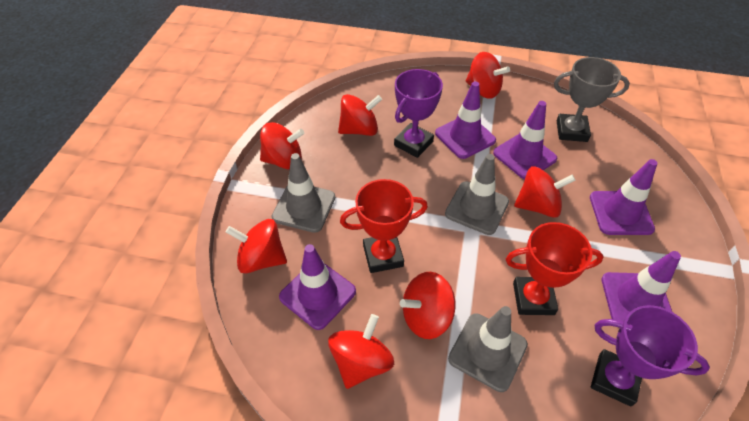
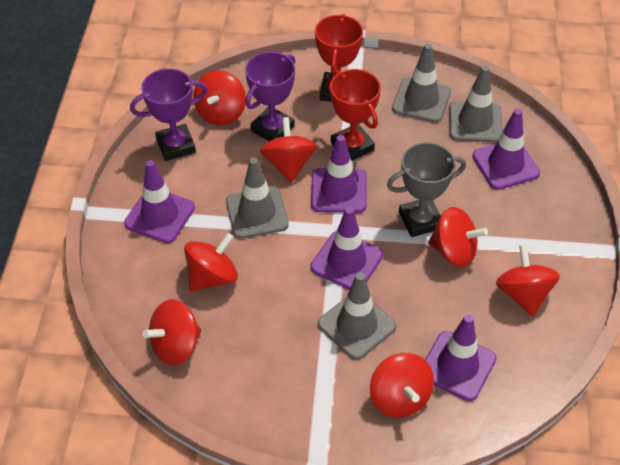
grey traffic cone: 3 -> 4

